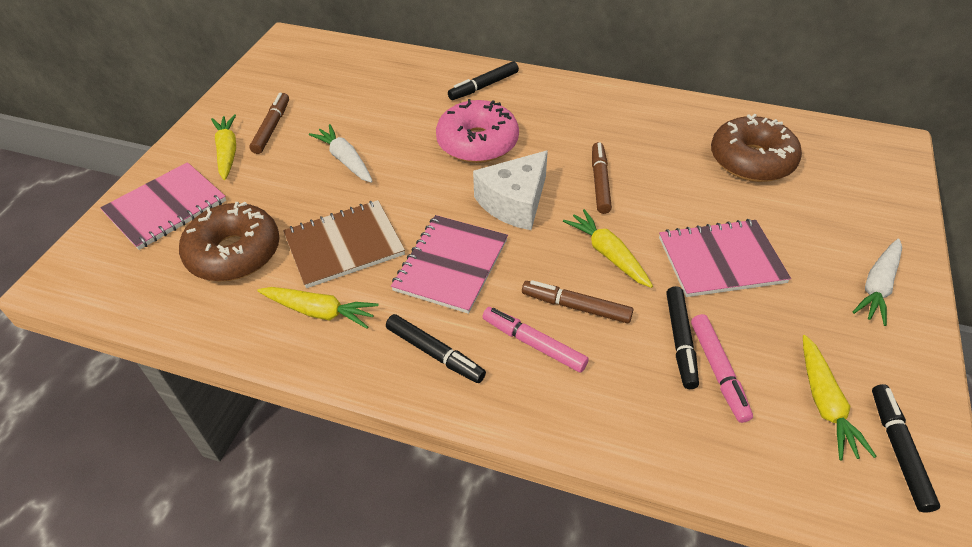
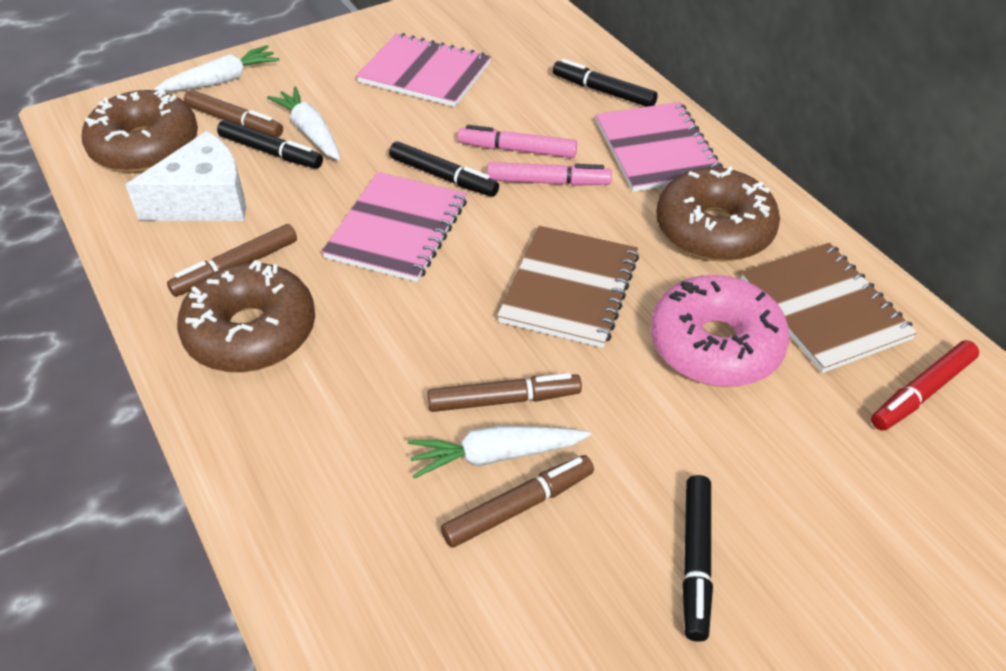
brown donut: 2 -> 3
brown marker: 3 -> 4
brown notebook: 1 -> 2
red marker: 0 -> 1
white carrot: 2 -> 3
yellow carrot: 4 -> 0

